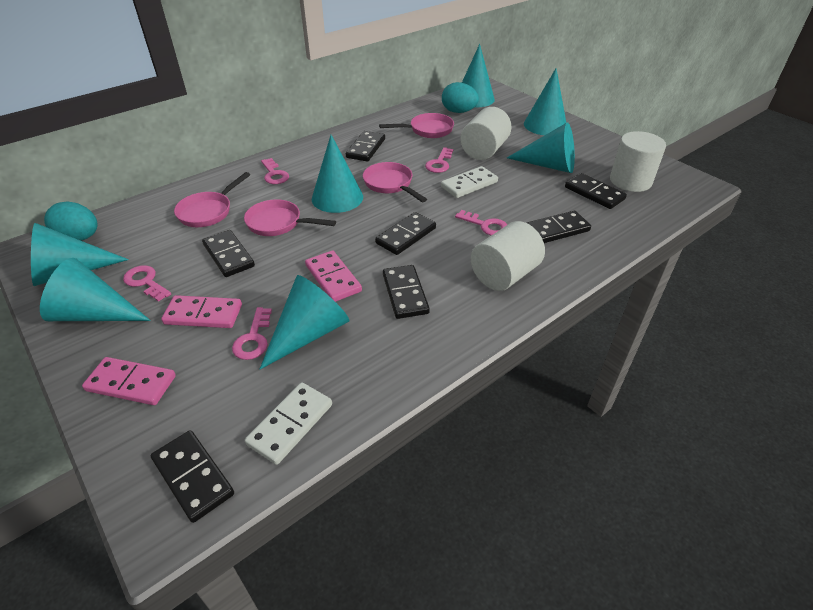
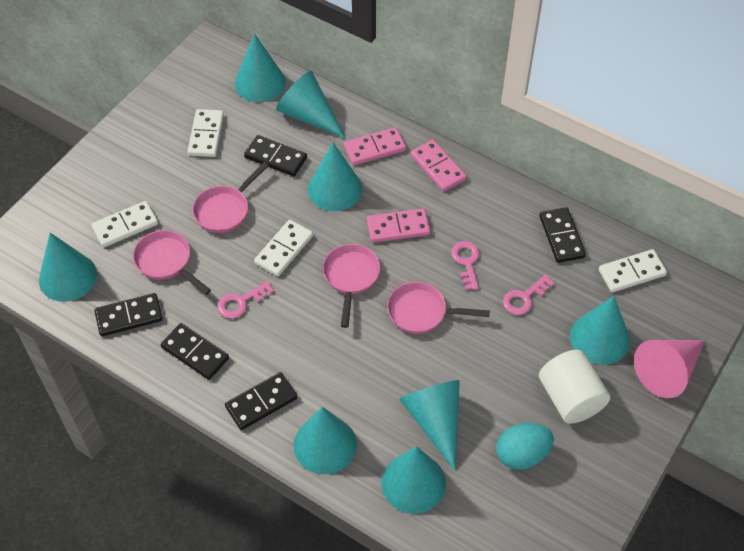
black domino: 7 -> 5
pink cone: 0 -> 1
pink key: 5 -> 3
turquoise cone: 7 -> 8
turquoise egg: 2 -> 1
white cylinder: 3 -> 1
white domino: 2 -> 4

